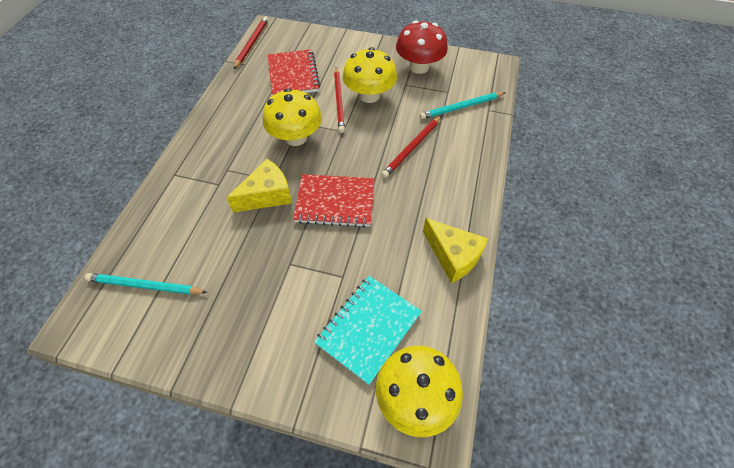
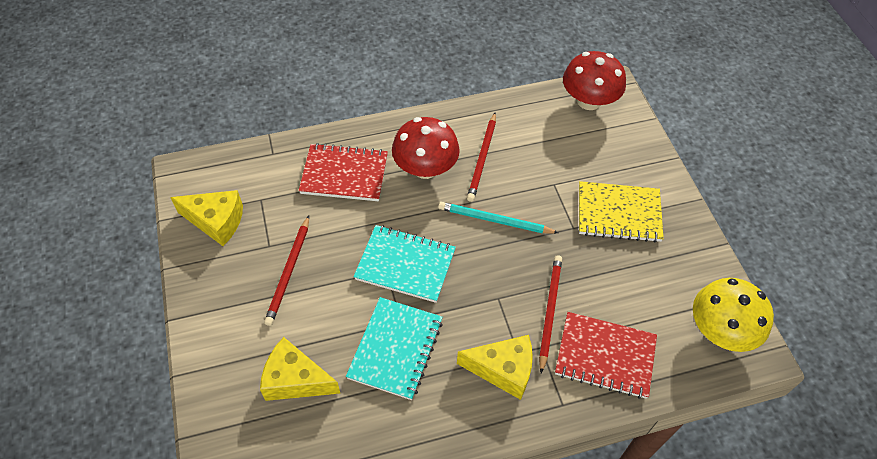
red mushroom: 1 -> 2
turquoise notebook: 1 -> 2
turquoise pencil: 2 -> 1
yellow cheese: 2 -> 3
yellow mushroom: 3 -> 1
yellow notebook: 0 -> 1

